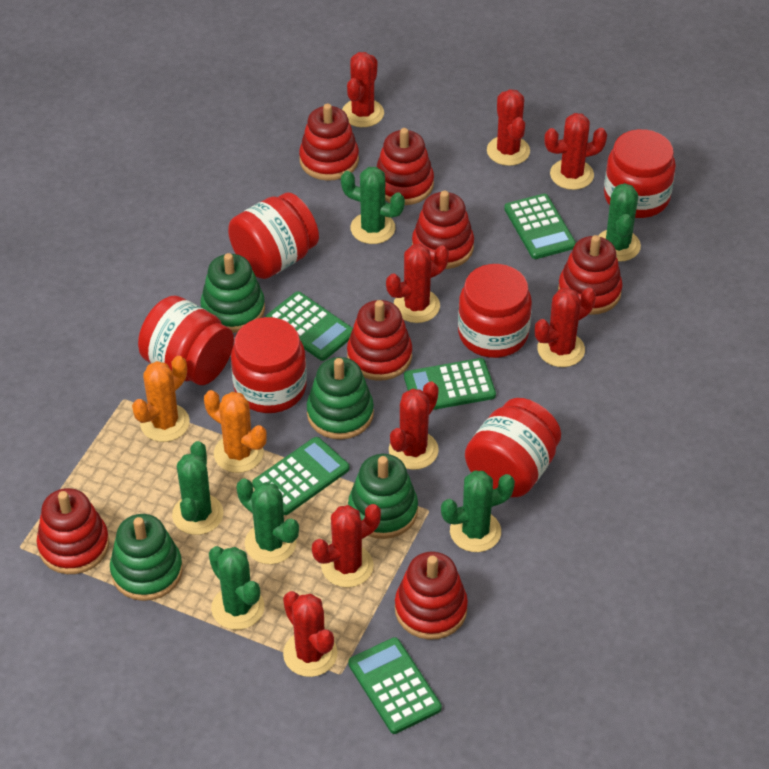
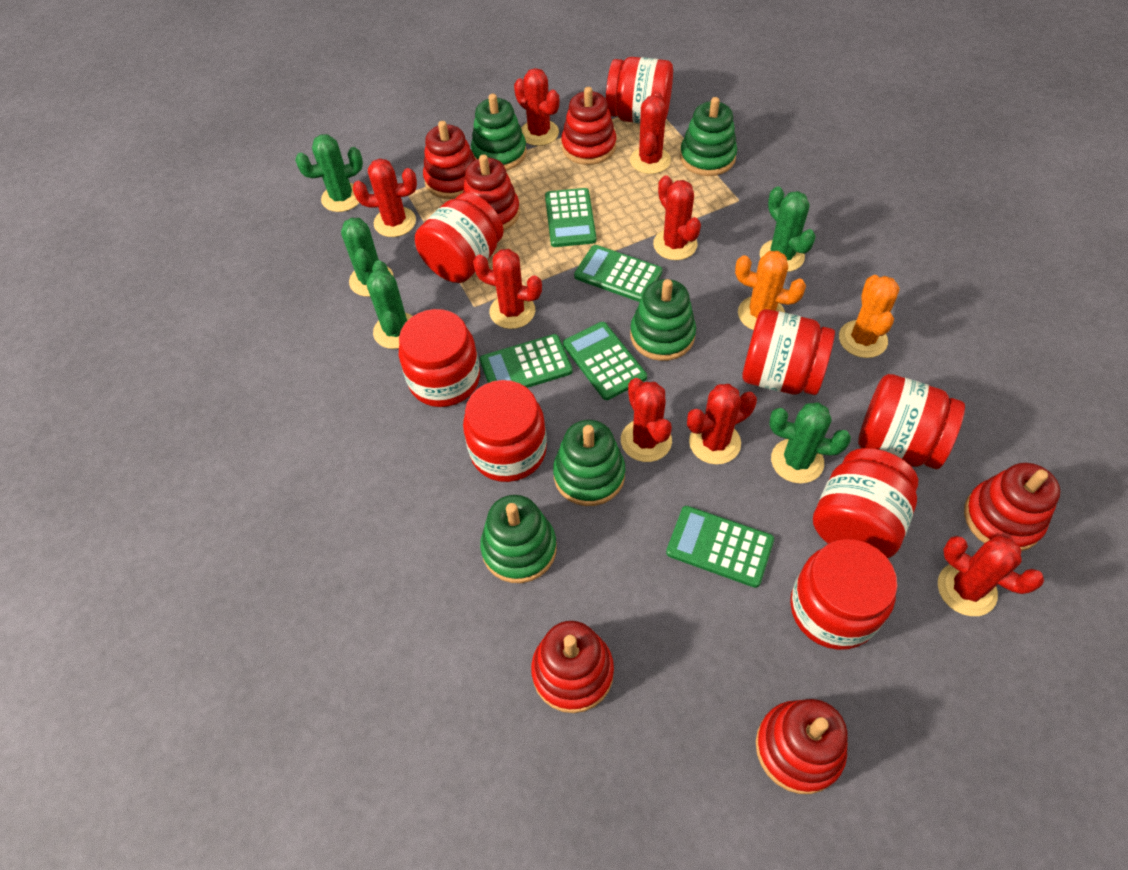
green cactus: 6 -> 5
green stacking toy: 4 -> 5
red jar: 6 -> 8
red stacking toy: 7 -> 6

